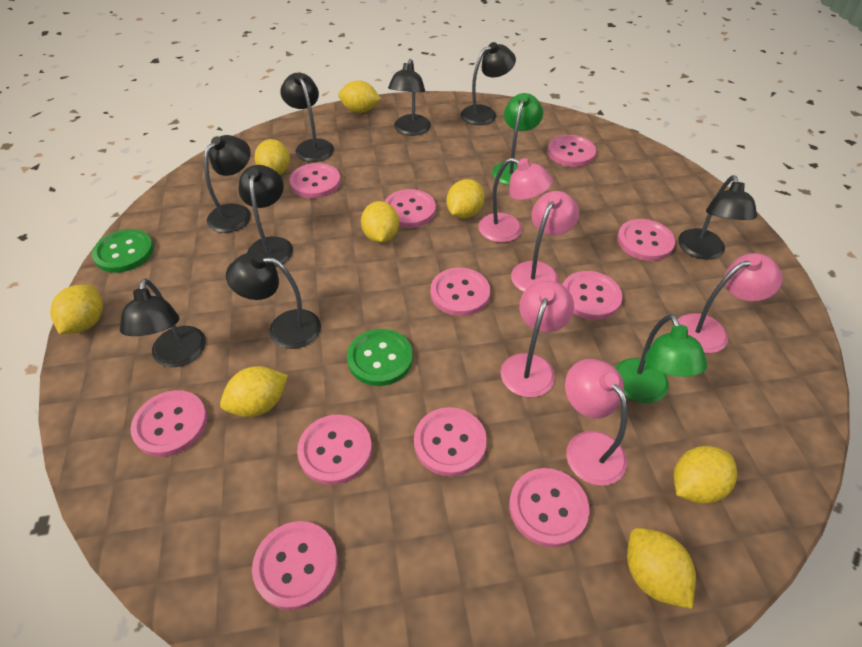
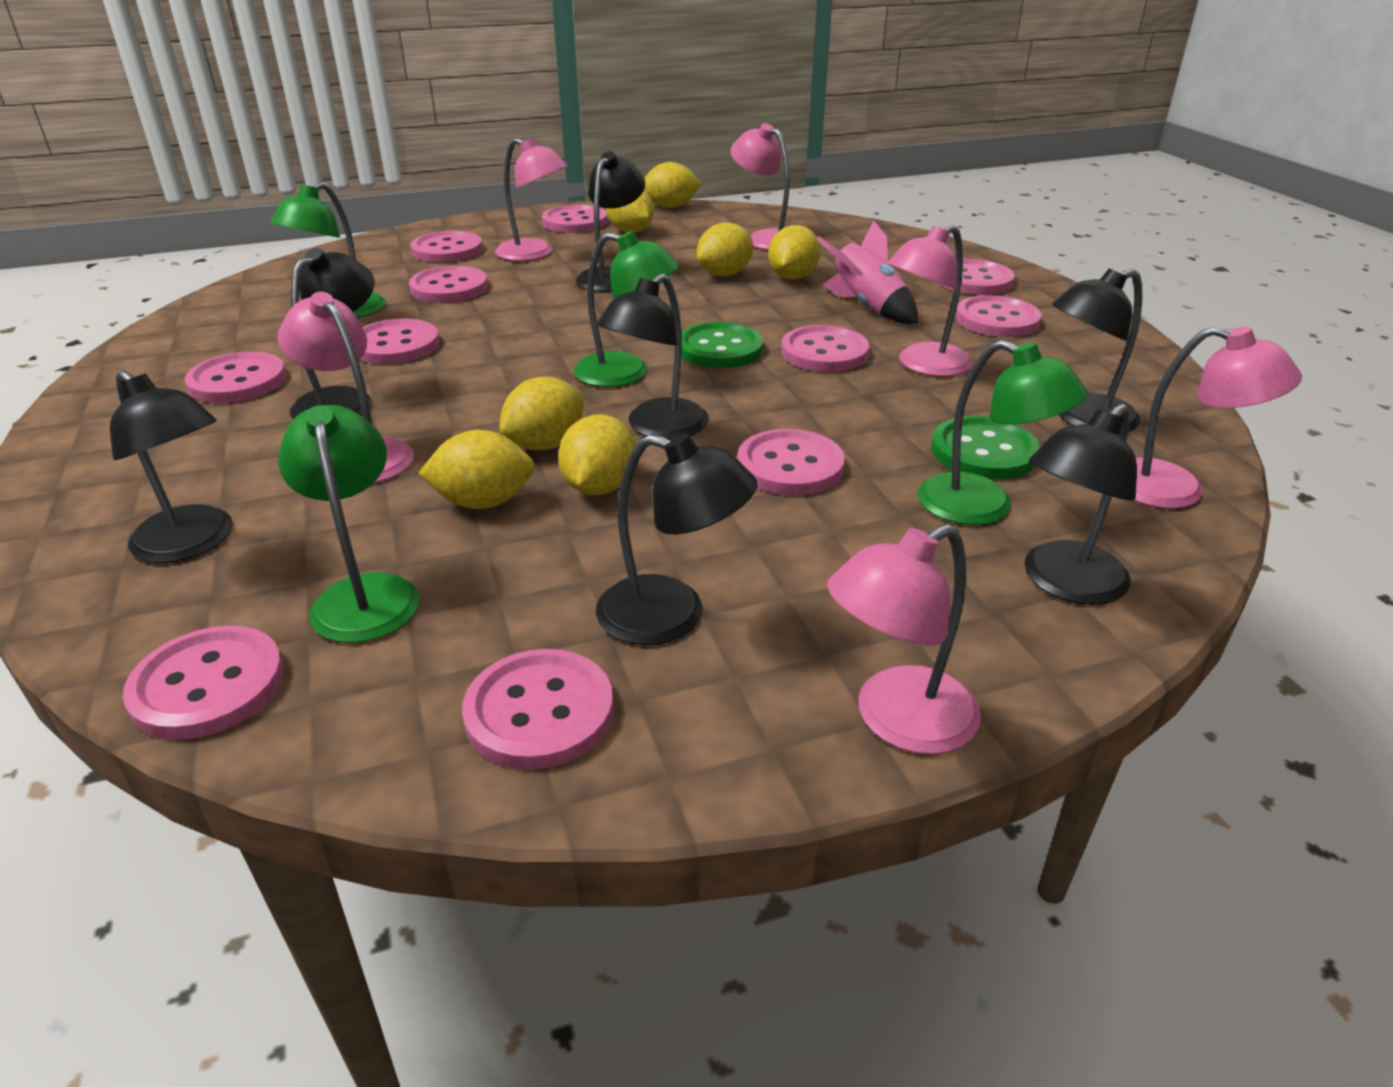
black lamp: 8 -> 7
green lamp: 2 -> 4
pink lamp: 5 -> 6
pink rocket: 0 -> 1
yellow lemon: 8 -> 7

